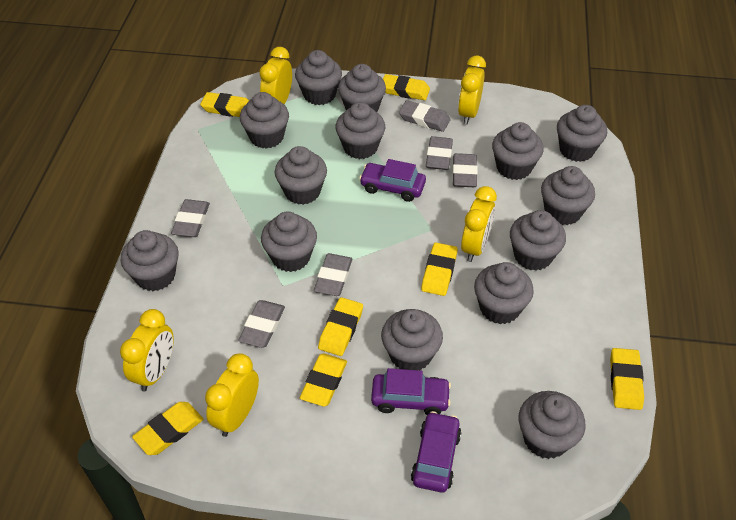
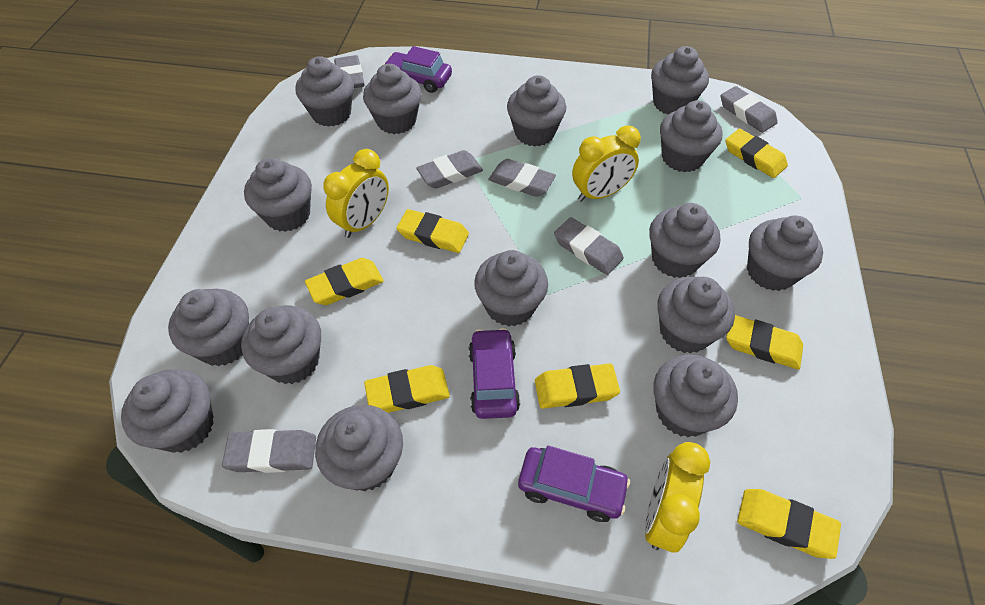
grey cupcake: 14 -> 15
yellow clock: 5 -> 3

